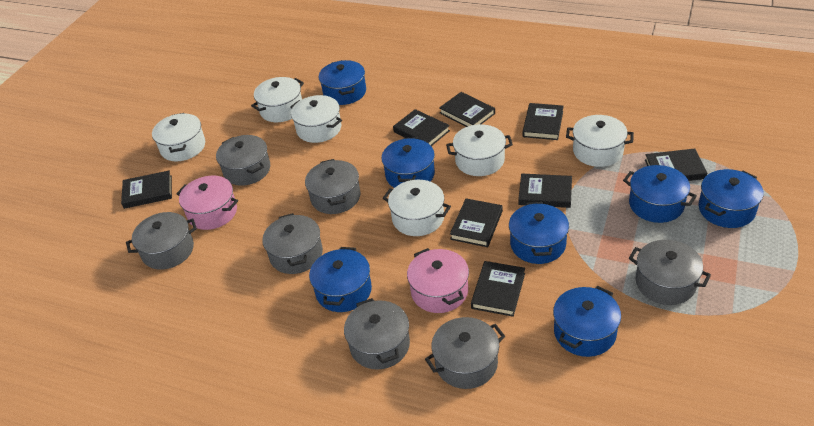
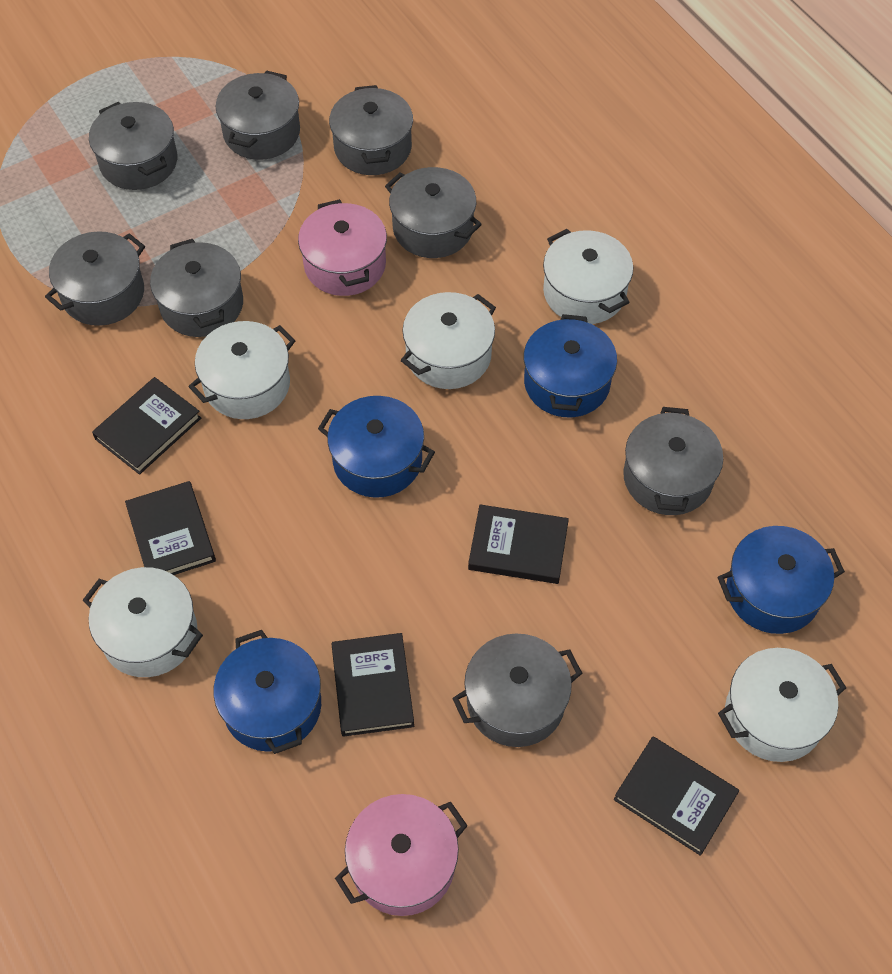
black book: 8 -> 5
blue pot: 7 -> 4
grey pot: 7 -> 8
white pot: 6 -> 5

